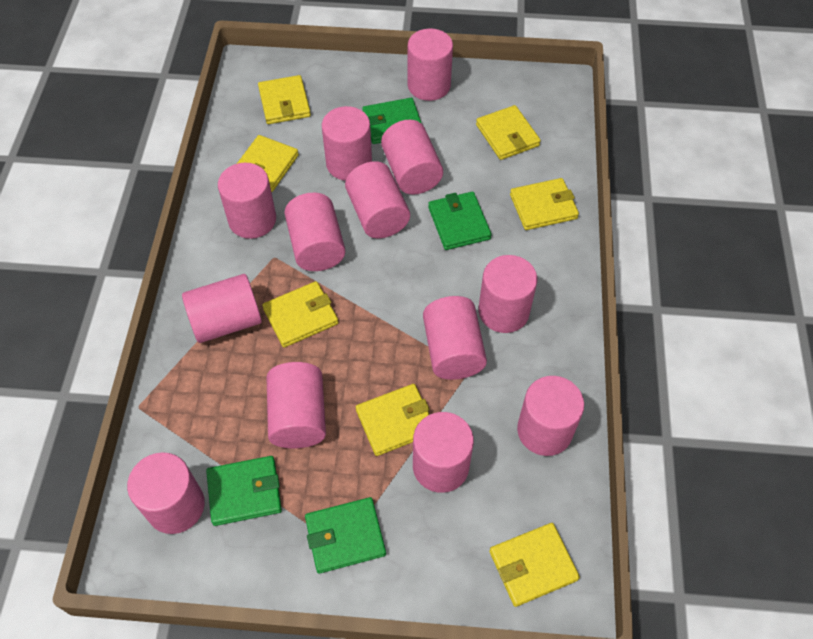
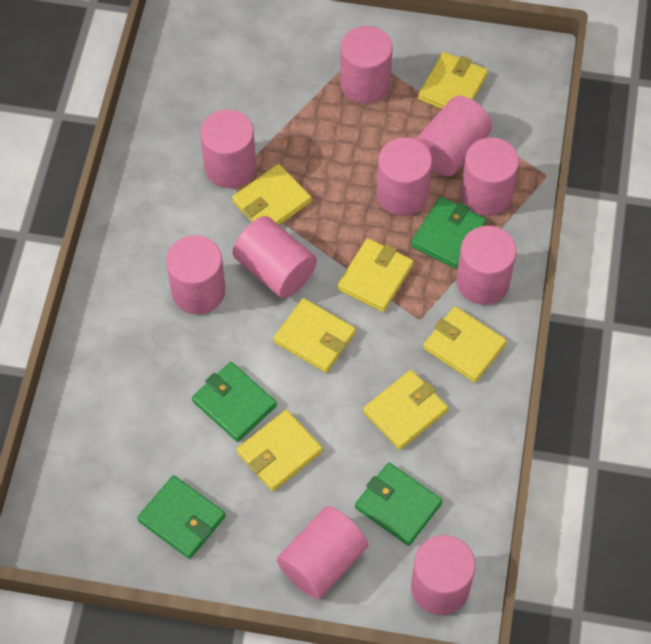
pink cylinder: 13 -> 10

